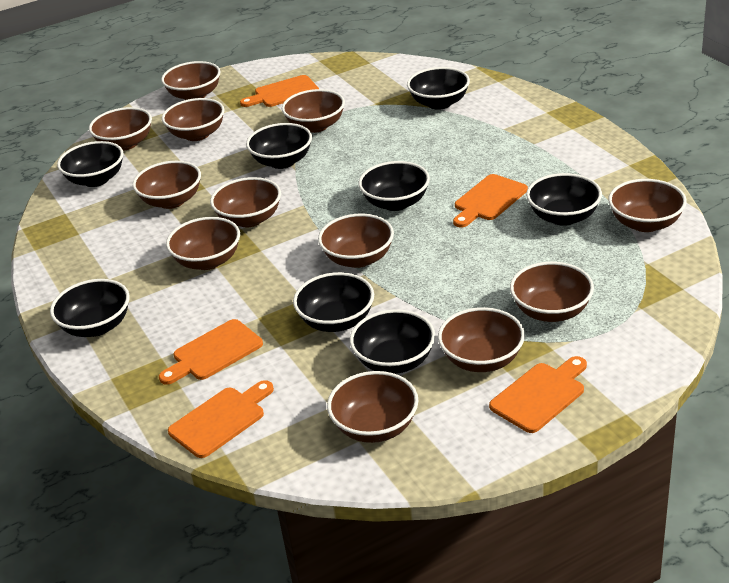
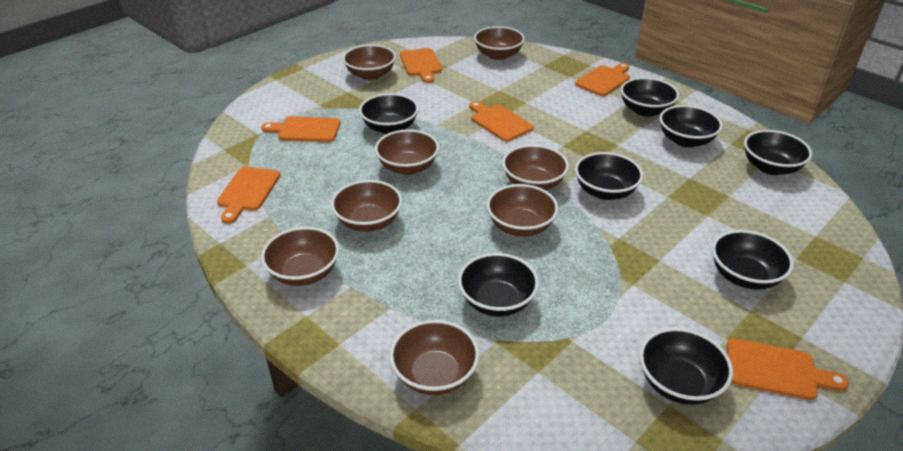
brown bowl: 12 -> 8
orange cutting board: 5 -> 6

